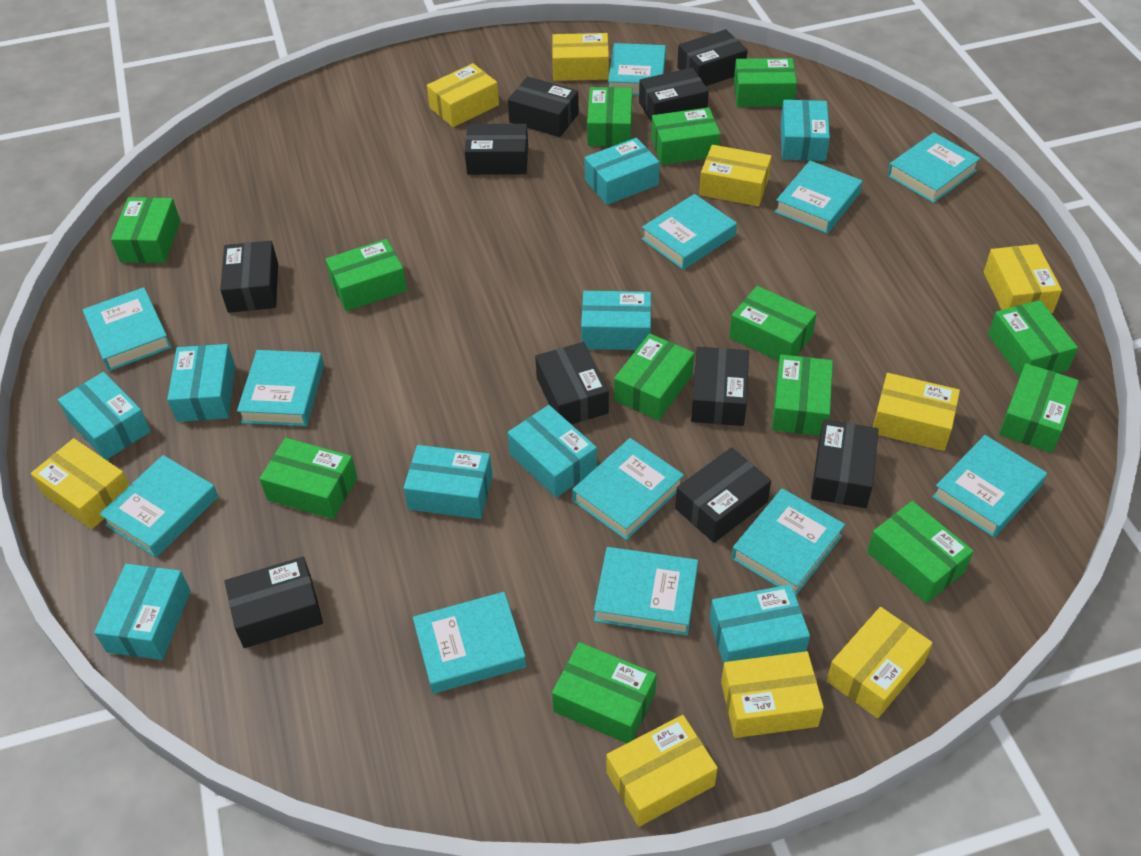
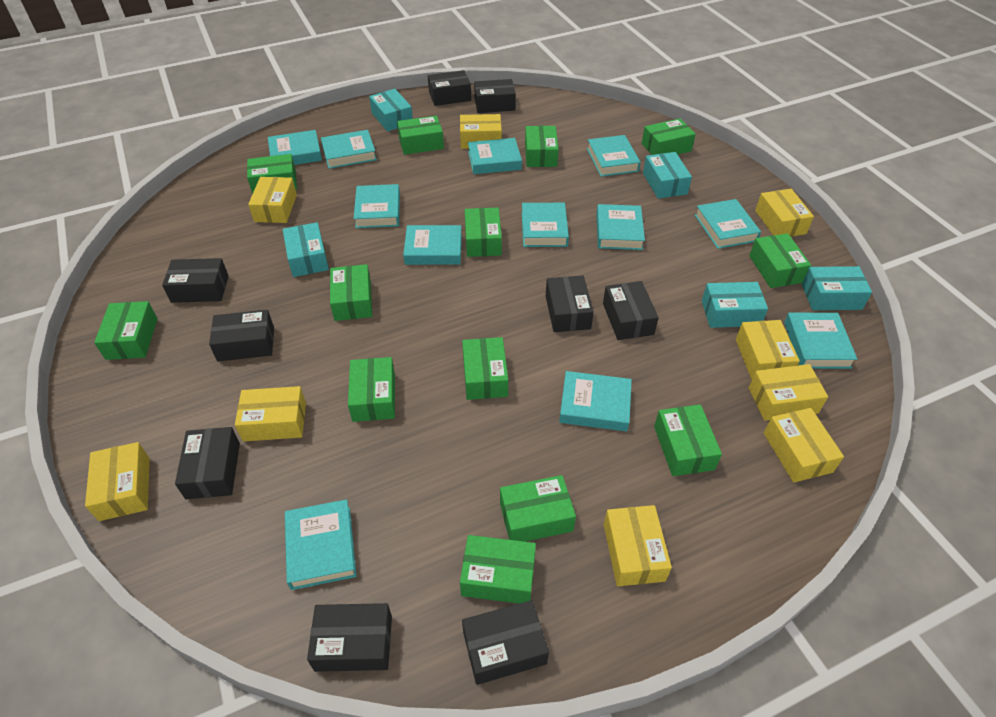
black box: 10 -> 9
turquoise box: 9 -> 5

